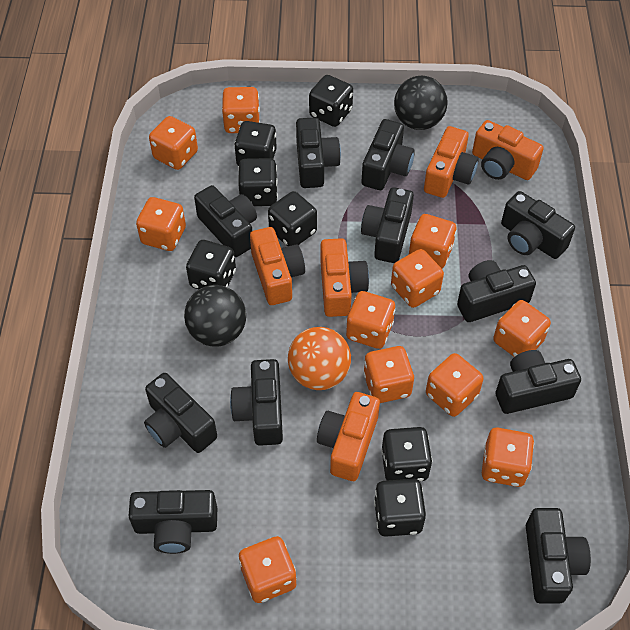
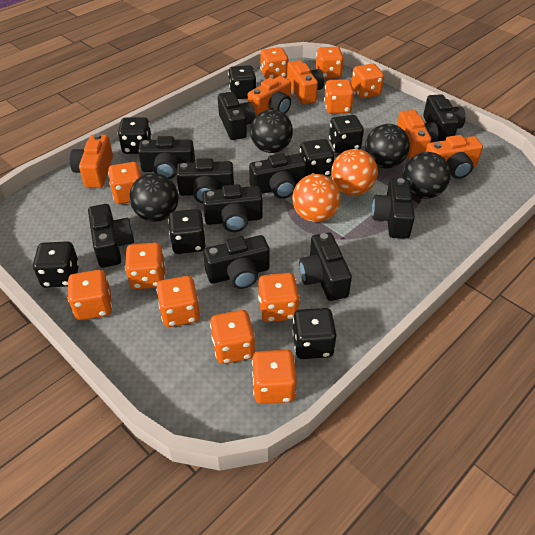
black ball: 2 -> 4
black camera: 11 -> 10
orange ball: 1 -> 2

